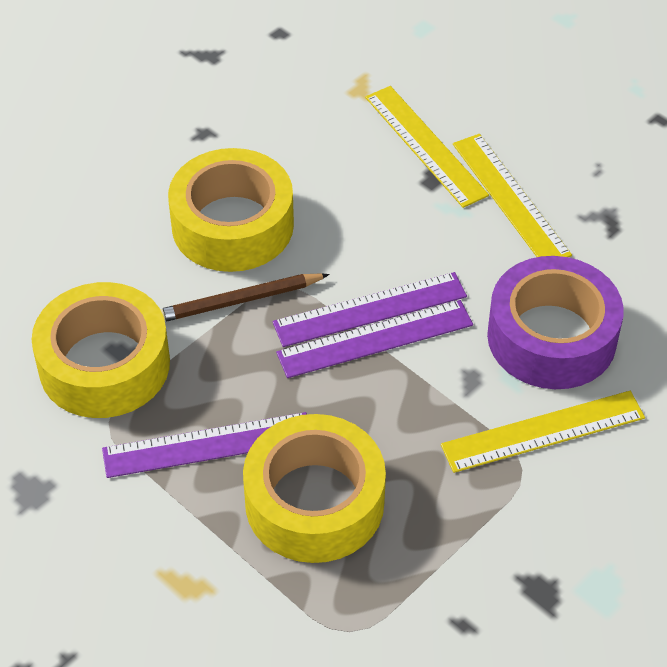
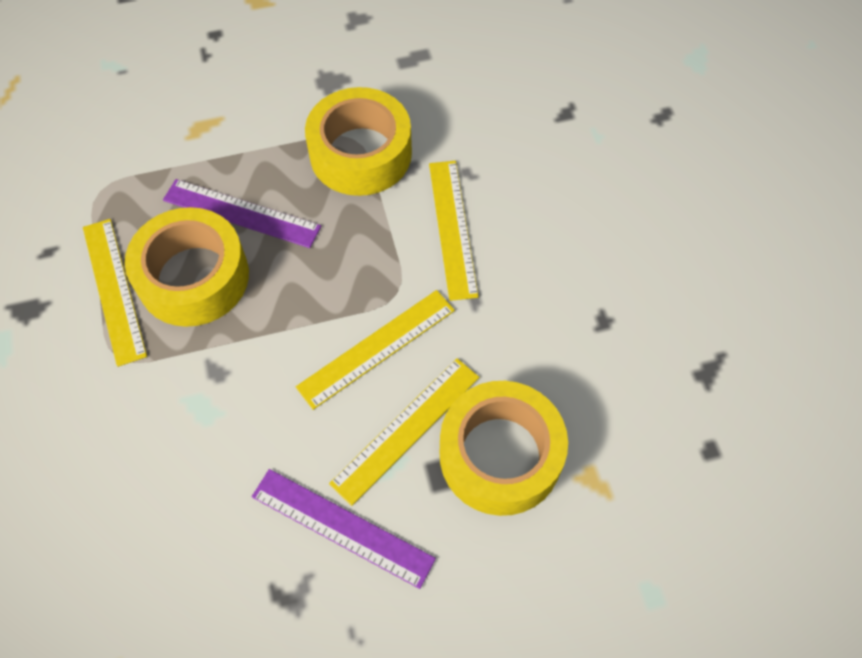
brown pencil: 1 -> 0
purple ruler: 3 -> 2
purple tape: 1 -> 0
yellow ruler: 3 -> 4

